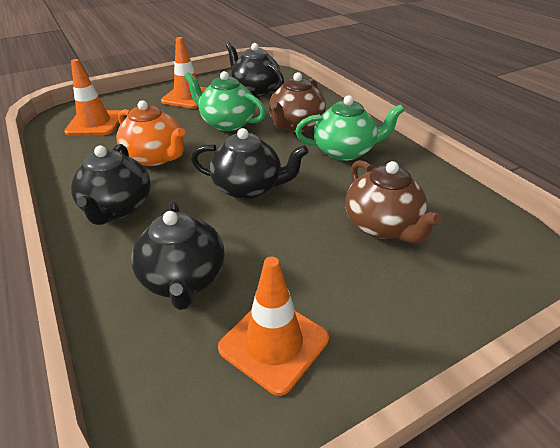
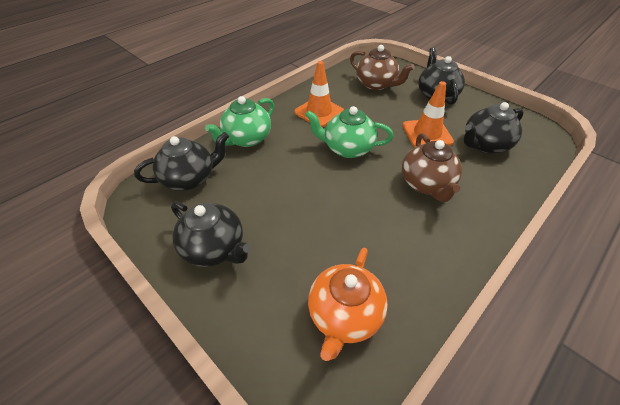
orange traffic cone: 3 -> 2

